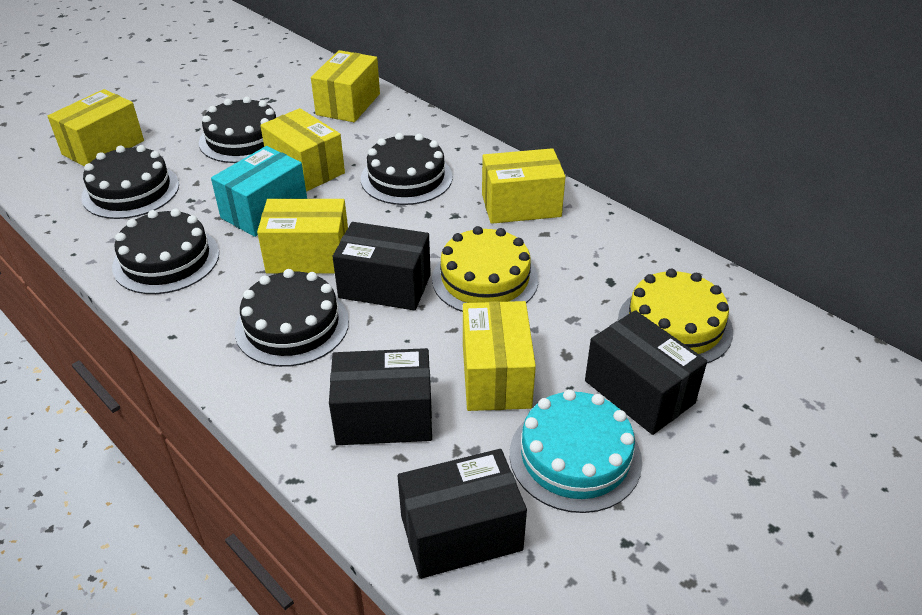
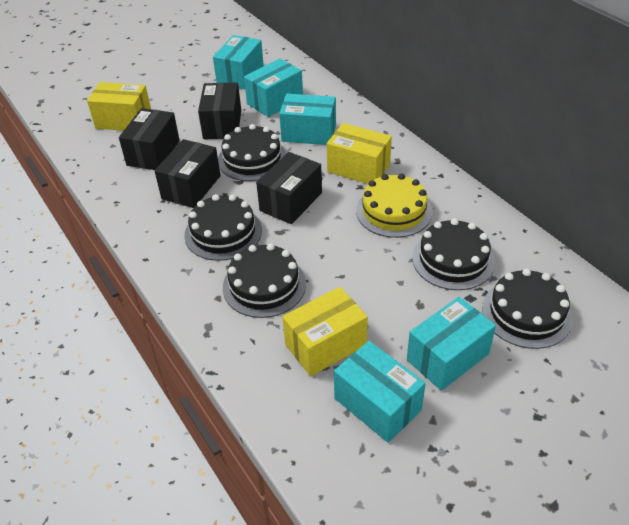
turquoise box: 1 -> 5
turquoise cake: 1 -> 0
yellow box: 6 -> 3
yellow cake: 2 -> 1

